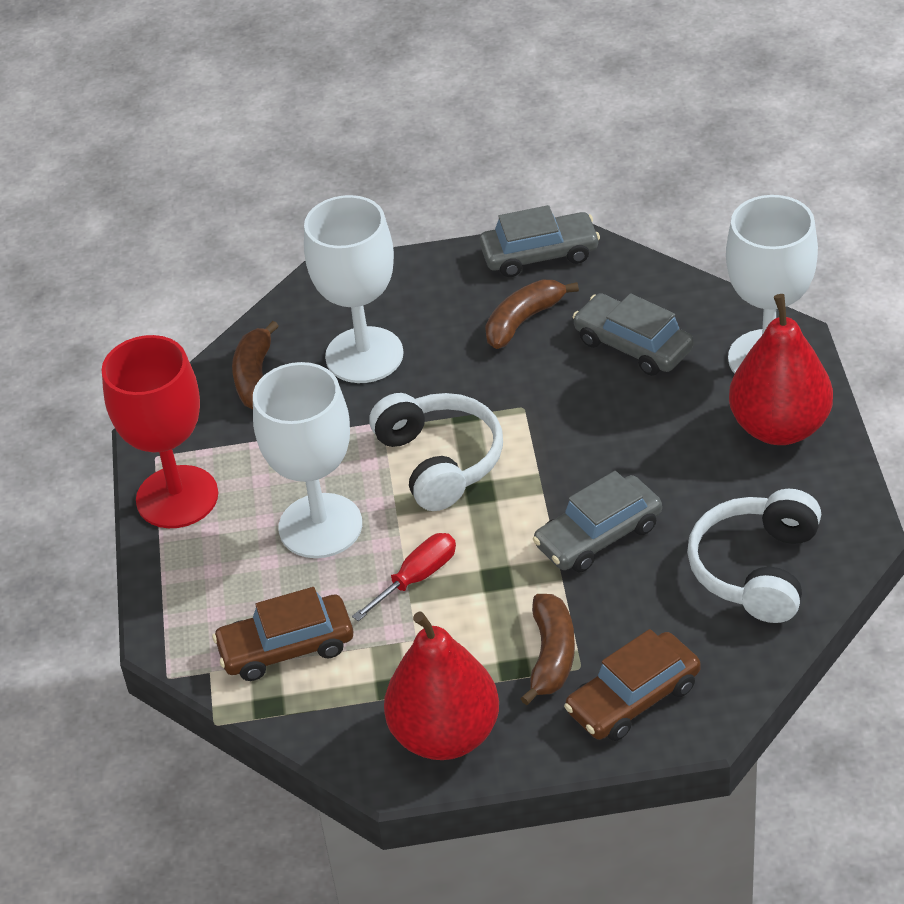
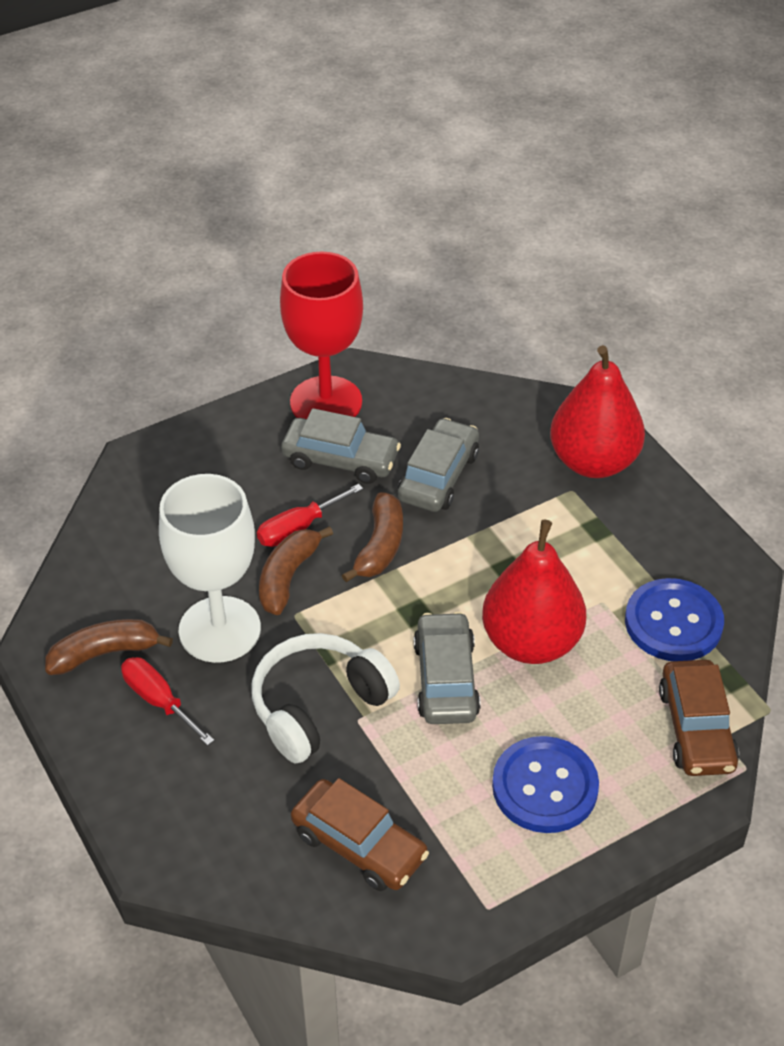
blue button: 0 -> 2
red screwdriver: 1 -> 2
white goblet: 3 -> 1
white headphones: 2 -> 1

